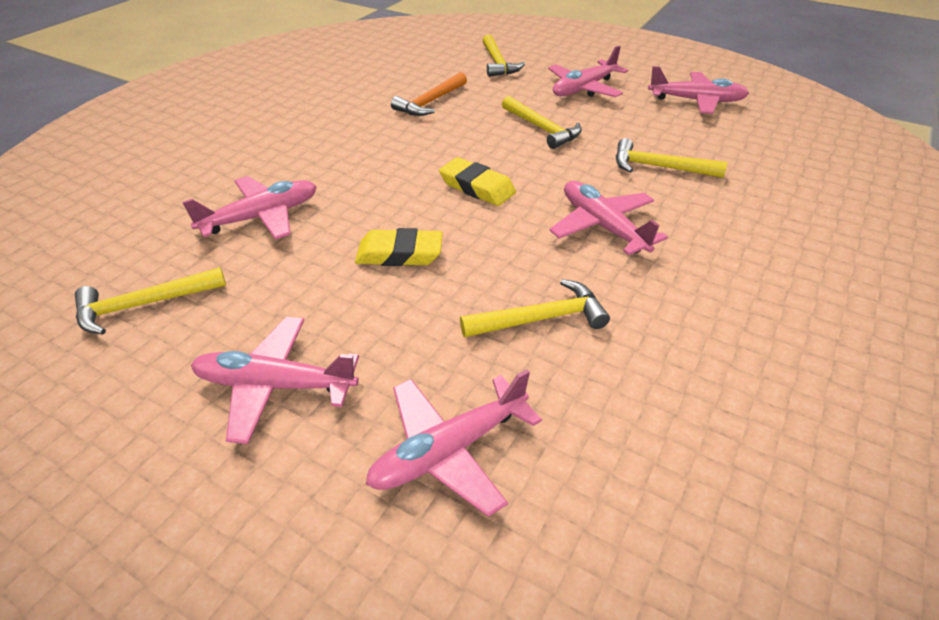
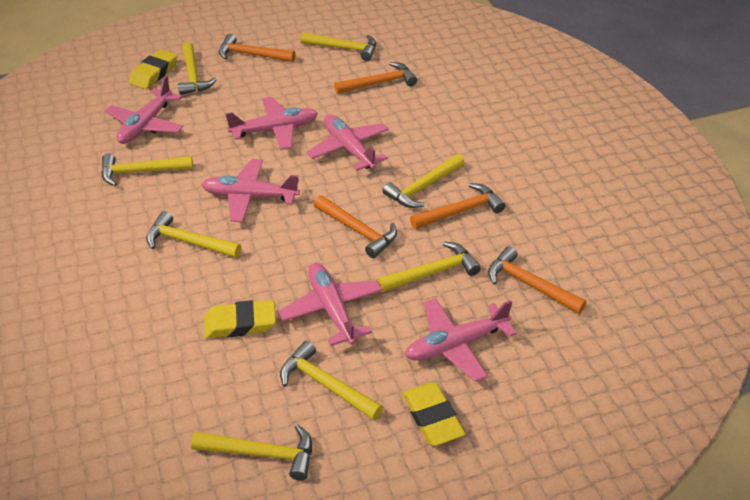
orange hammer: 1 -> 5
yellow eraser: 2 -> 3
yellow hammer: 5 -> 8

